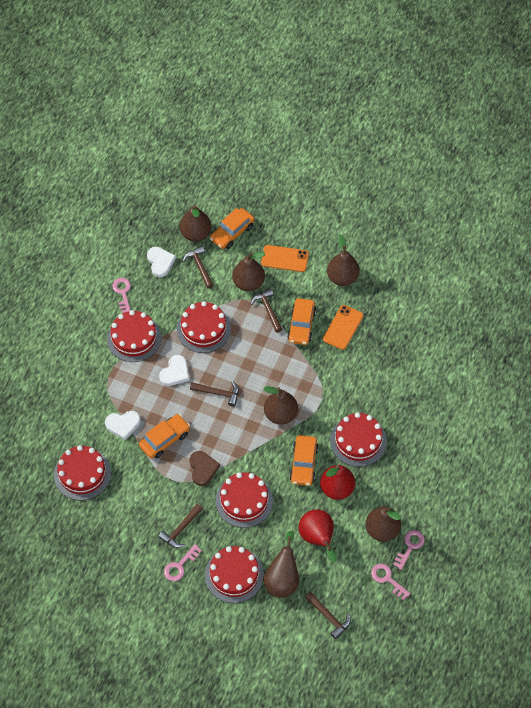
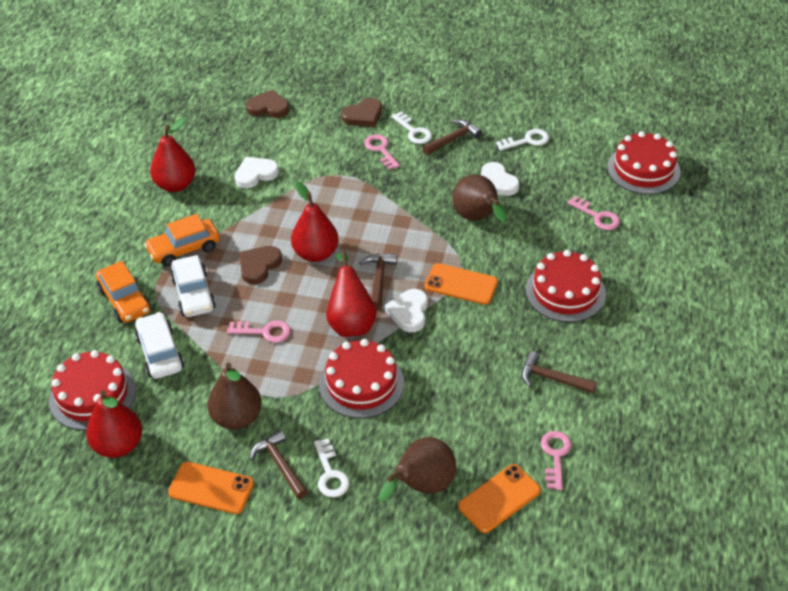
brown hammer: 5 -> 4
brown heart: 1 -> 3
brown pear: 6 -> 3
orange car: 4 -> 2
orange phone: 2 -> 3
red cake: 6 -> 4
red pear: 2 -> 4
white car: 0 -> 2
white key: 0 -> 3

